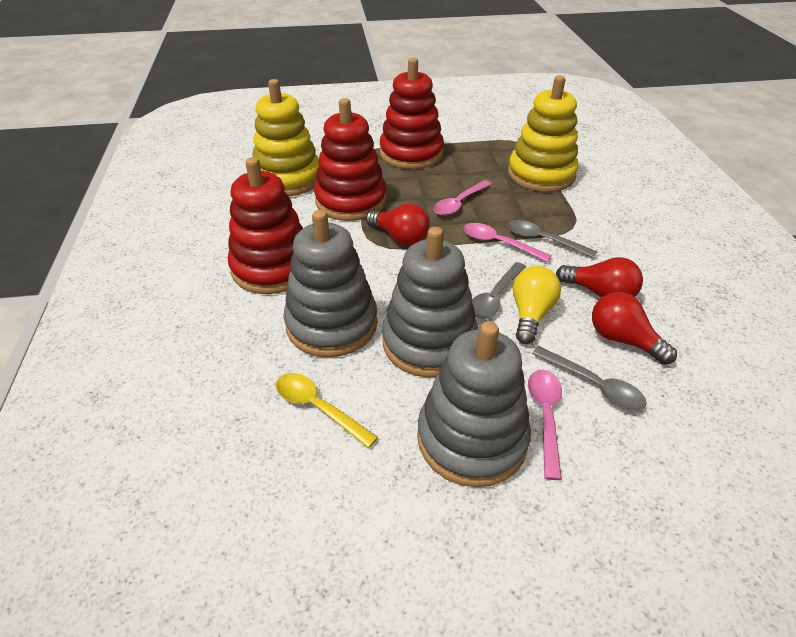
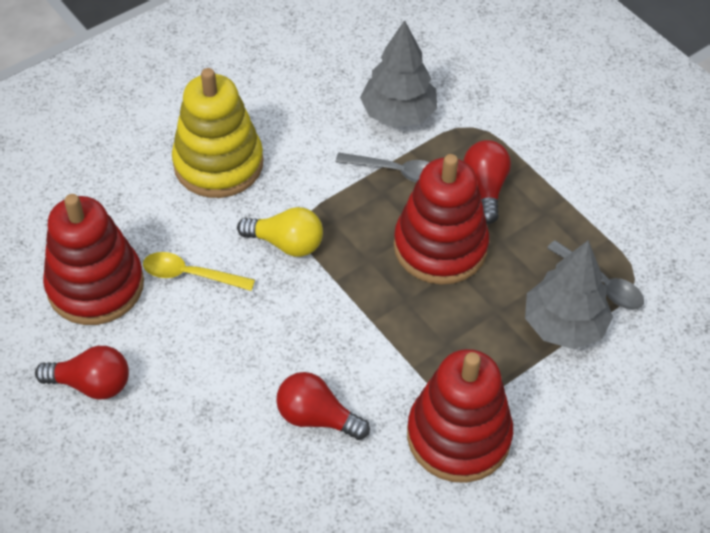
grey spoon: 3 -> 2
grey stacking toy: 3 -> 0
grey tree: 0 -> 2
pink spoon: 3 -> 0
yellow stacking toy: 2 -> 1

